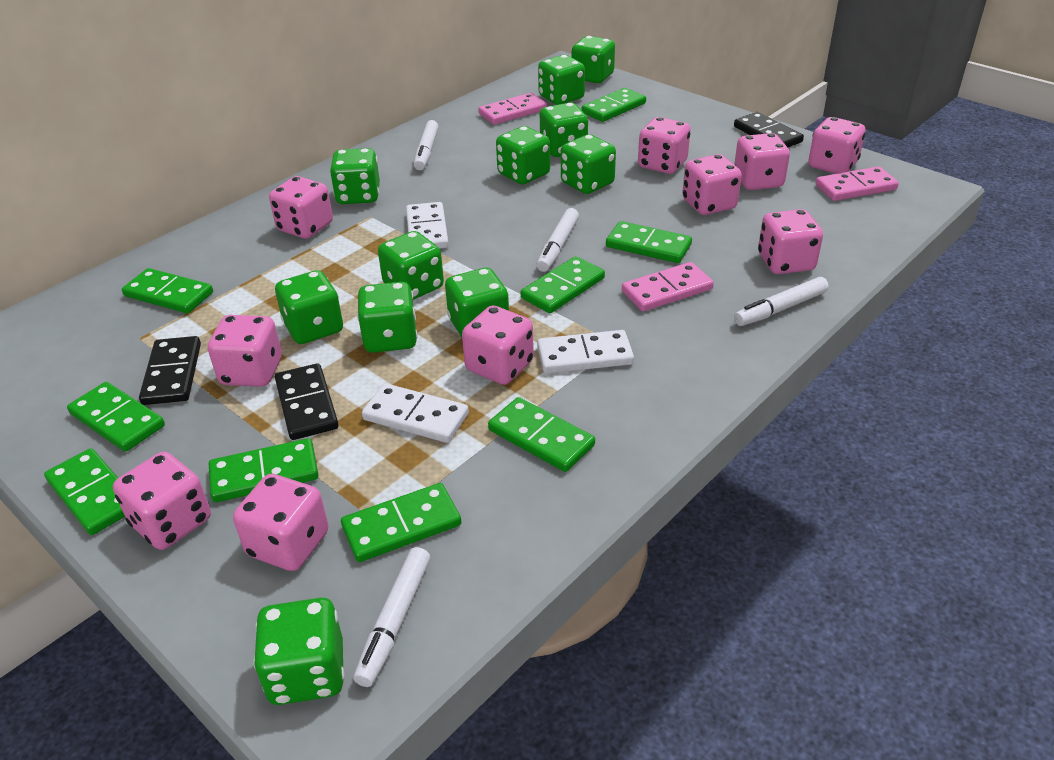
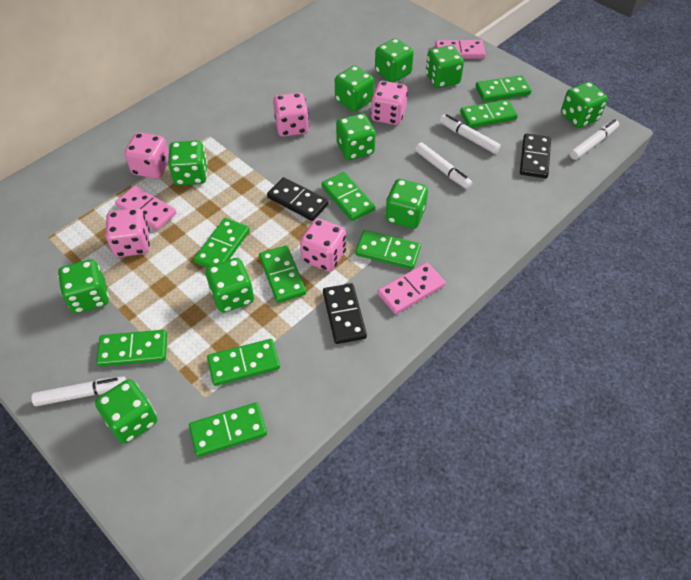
green dice: 11 -> 10
pink dice: 10 -> 5
white domino: 3 -> 0

